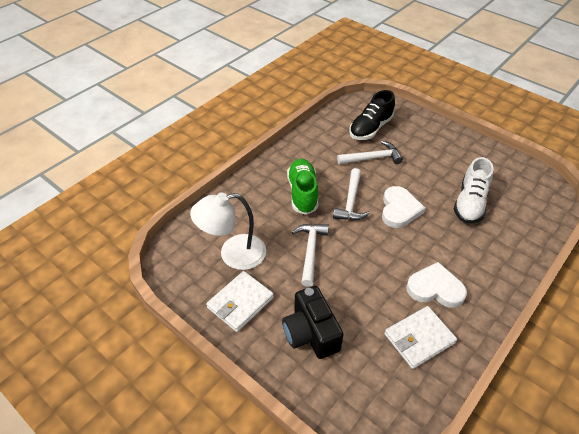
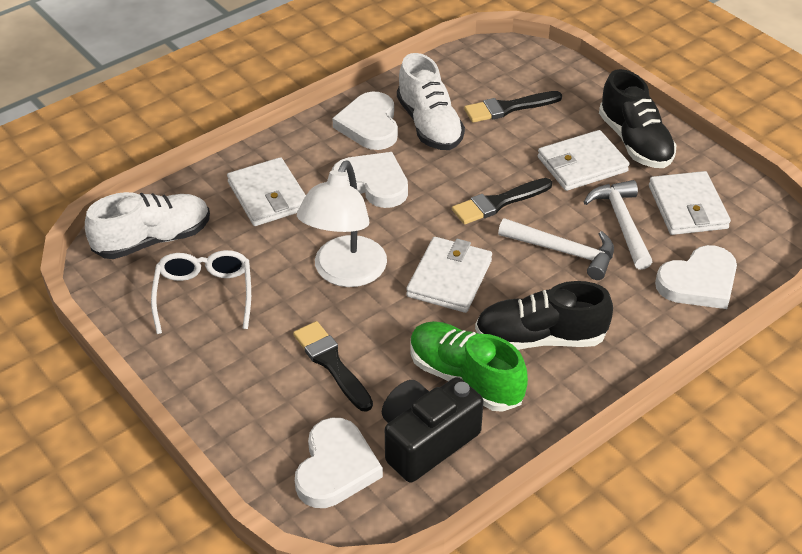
black brush: 0 -> 3
black shoe: 1 -> 2
white glasses: 0 -> 1
white hammer: 3 -> 2
white heart: 2 -> 4
white shoe: 1 -> 2
white wallet: 2 -> 4

